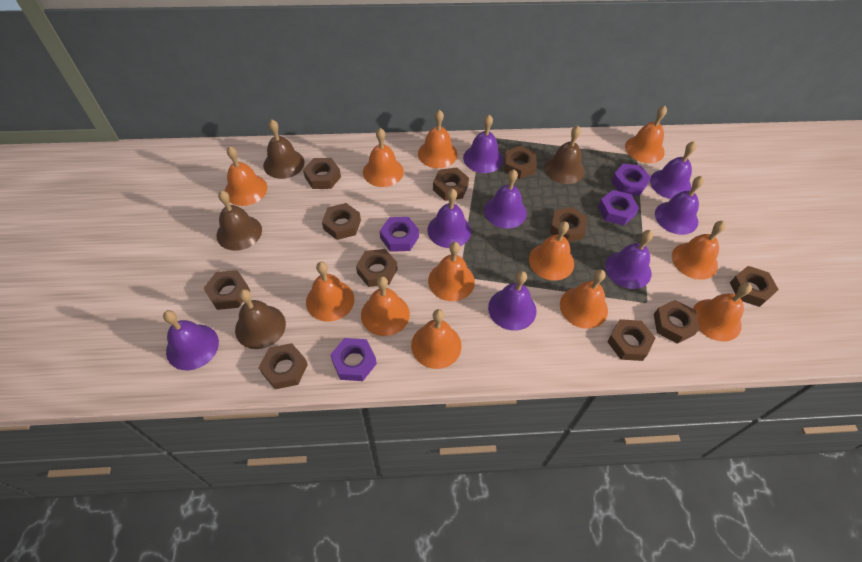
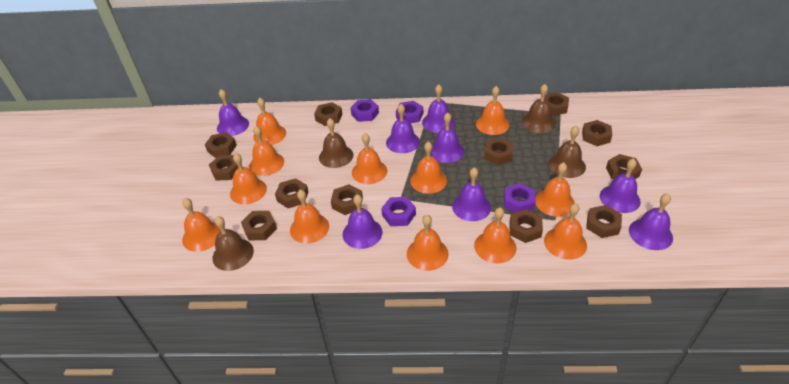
brown nut: 11 -> 12

